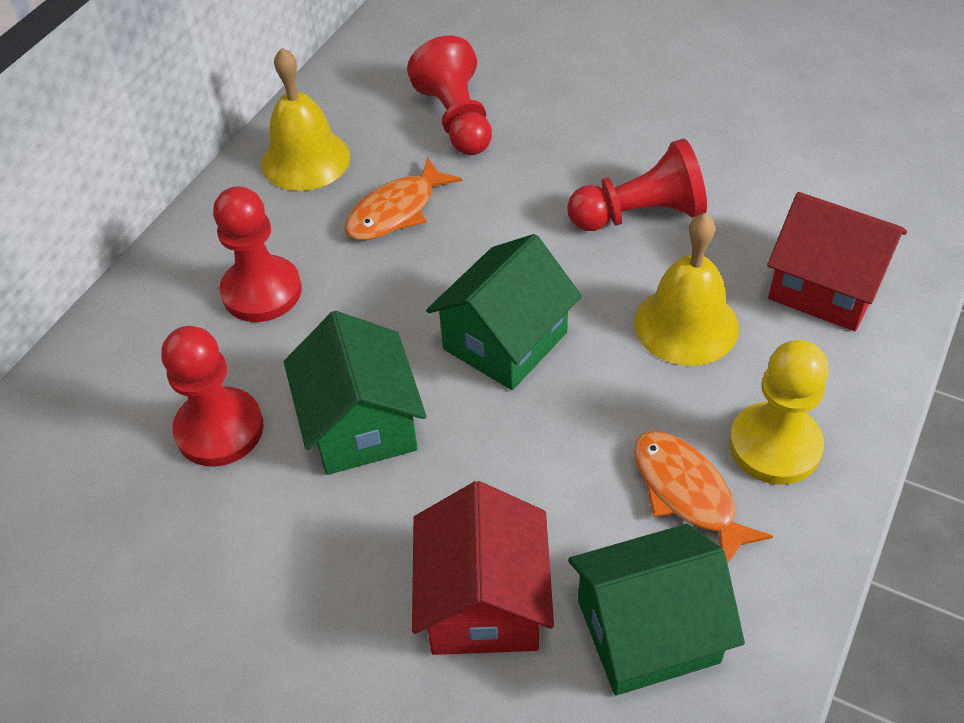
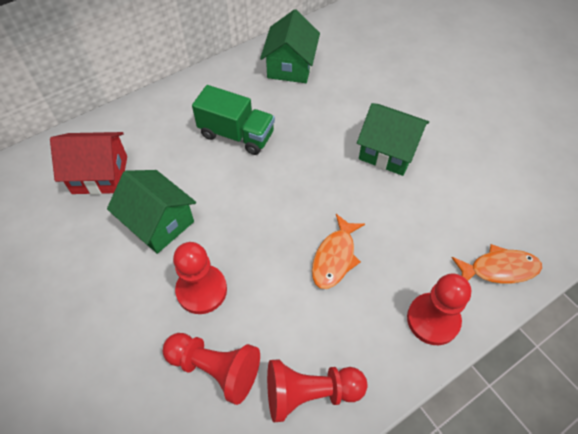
green truck: 0 -> 1
red house: 2 -> 1
yellow bell: 2 -> 0
yellow pawn: 1 -> 0

